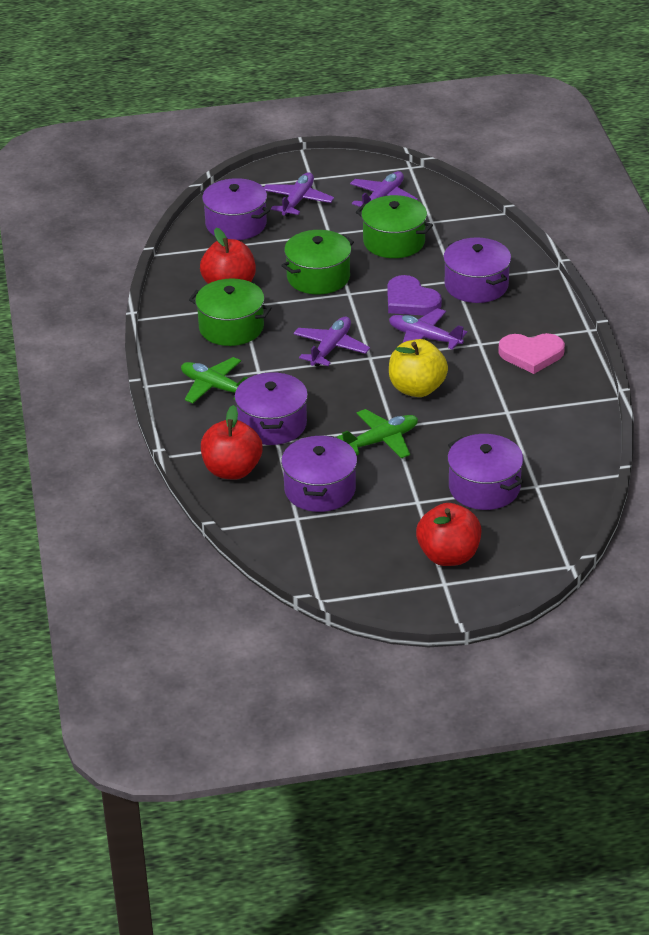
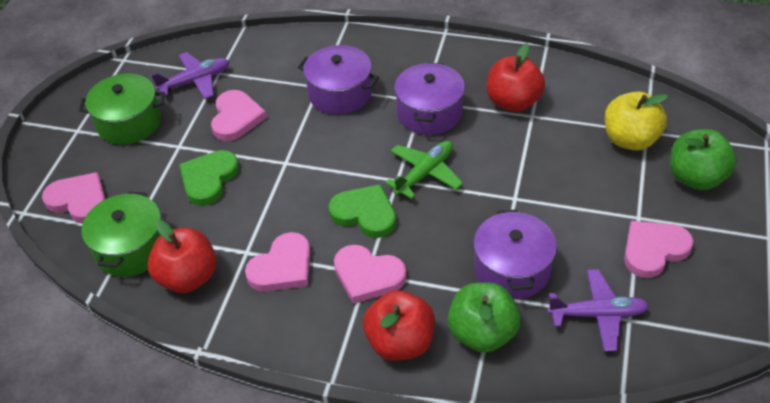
green apple: 0 -> 2
green heart: 0 -> 2
green plane: 2 -> 1
green pot: 3 -> 2
pink heart: 1 -> 5
purple heart: 1 -> 0
purple plane: 4 -> 2
purple pot: 5 -> 3

